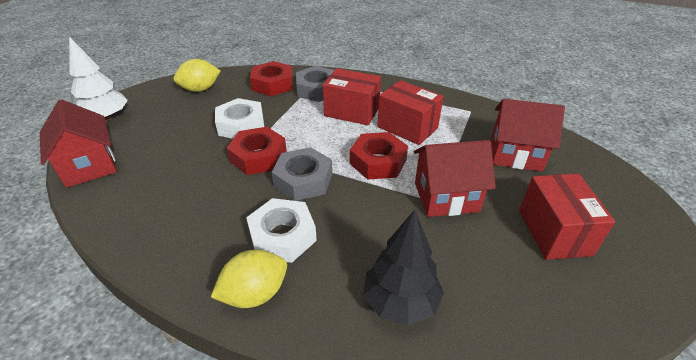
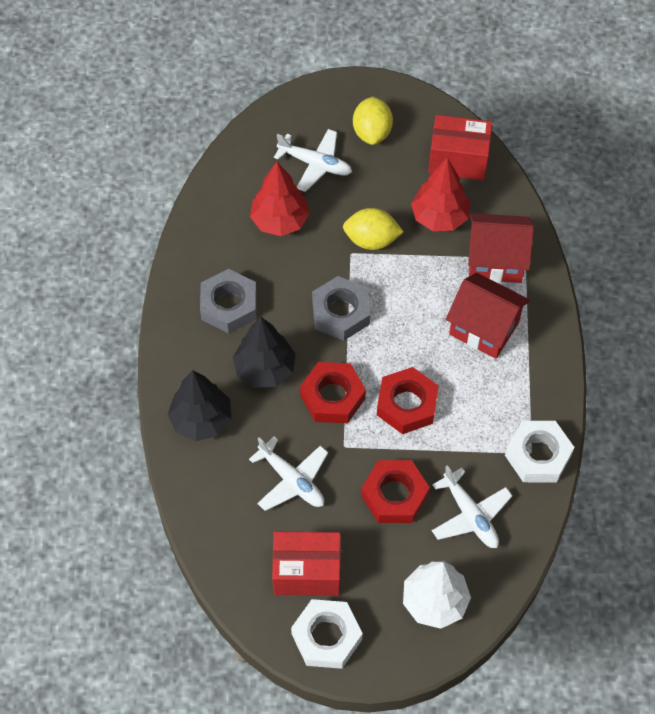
black tree: 1 -> 2
red box: 3 -> 2
red house: 3 -> 2
red tree: 0 -> 2
white plane: 0 -> 3

